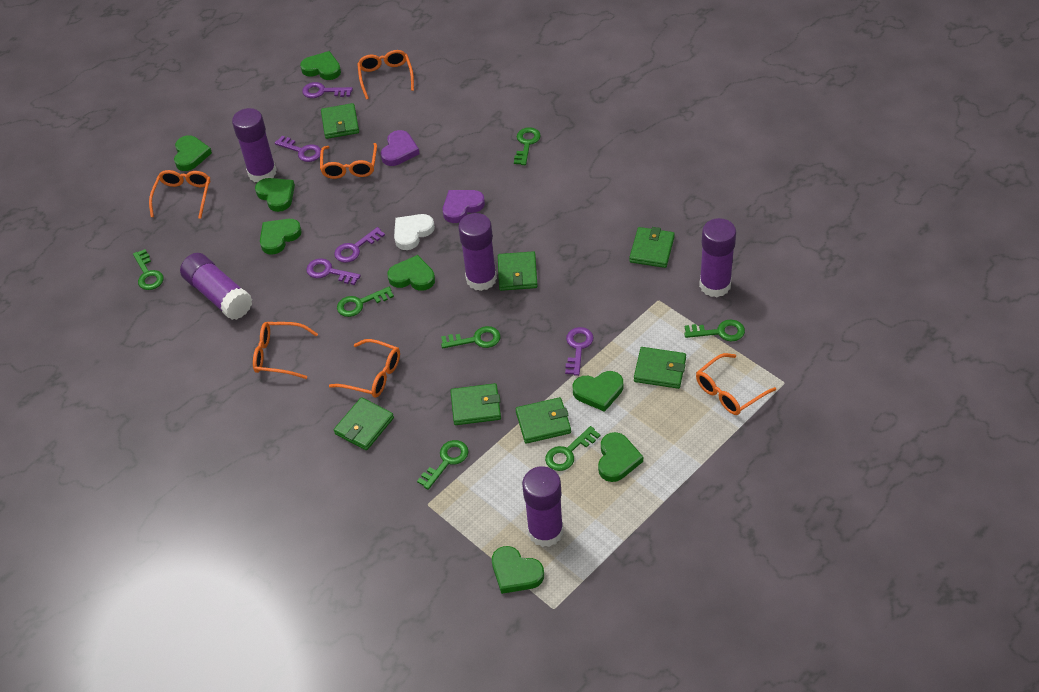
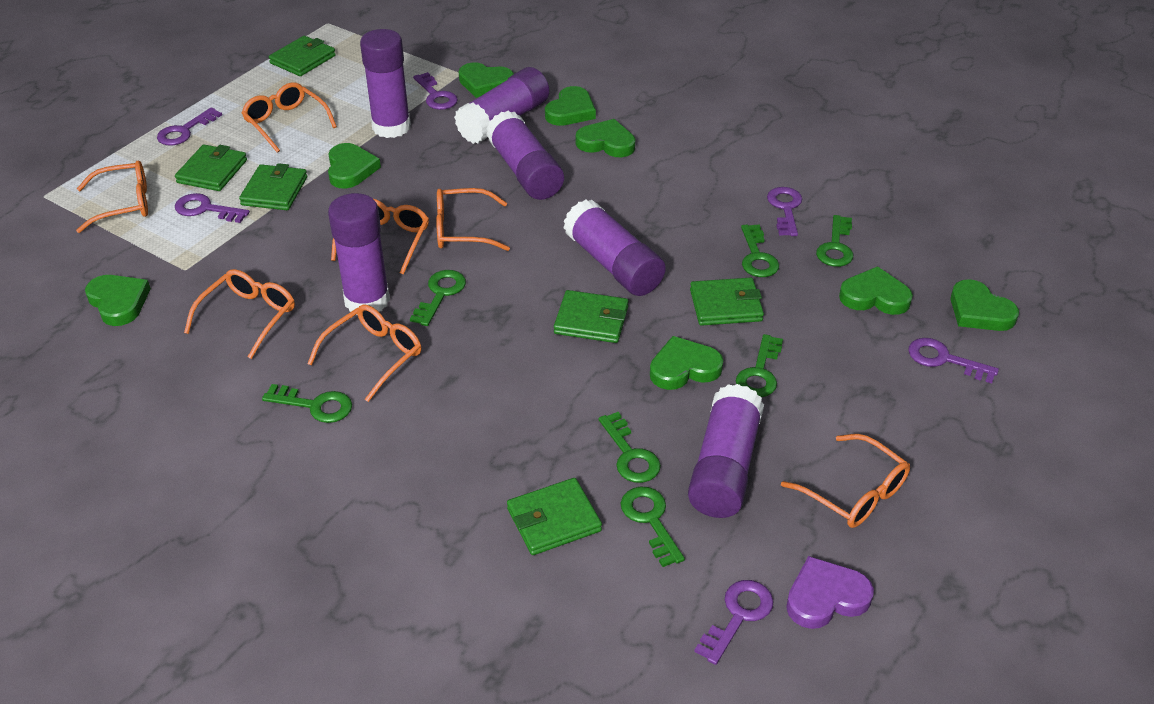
green wallet: 7 -> 6
orange glasses: 6 -> 7
purple glue stick: 5 -> 6
purple heart: 2 -> 1
purple key: 5 -> 6
white heart: 1 -> 0

